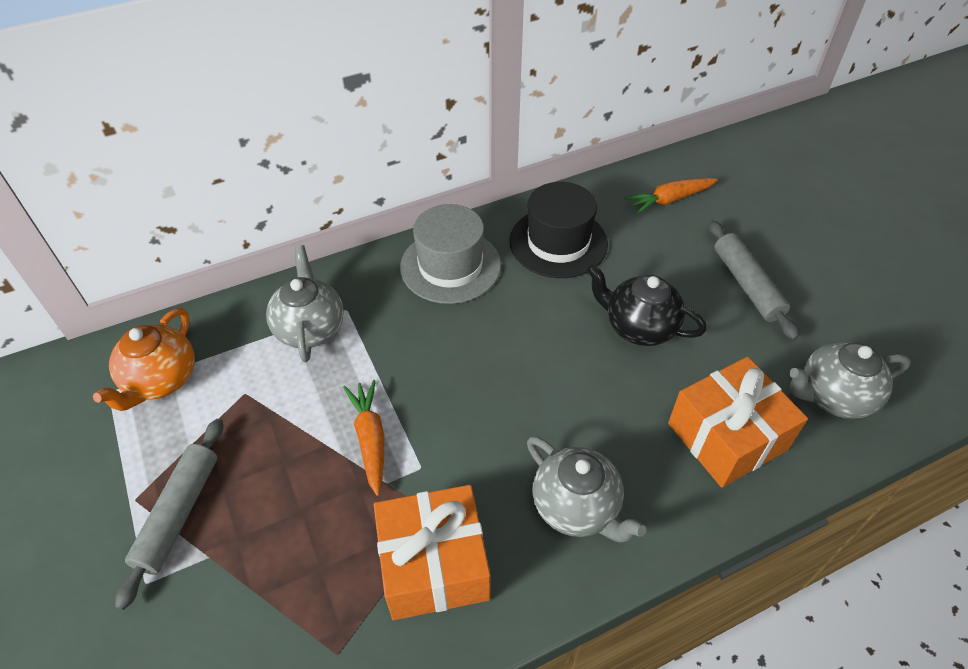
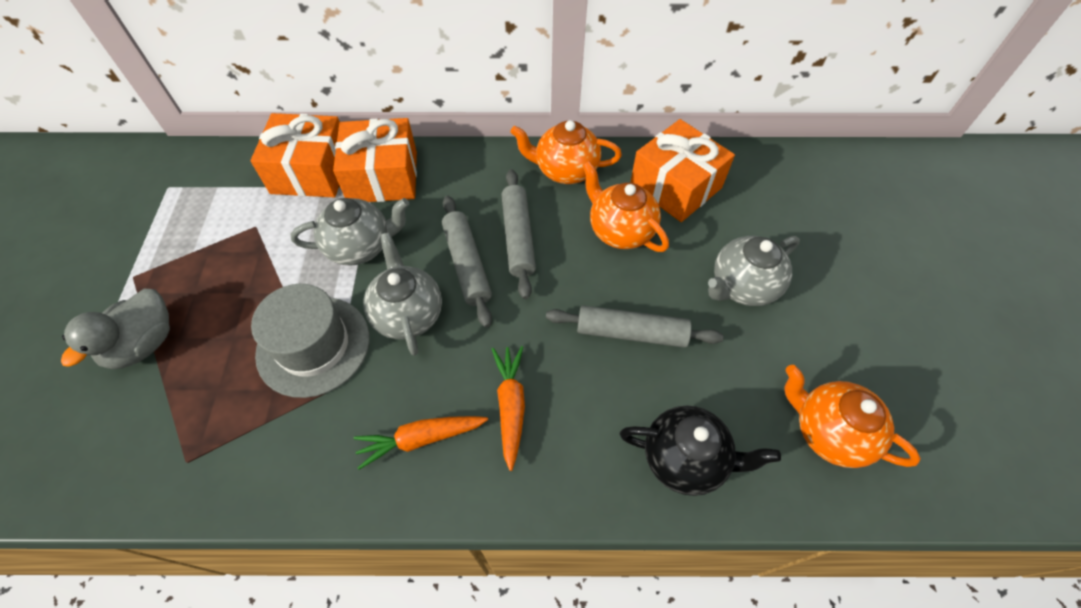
black hat: 1 -> 0
grey duck: 0 -> 1
grey rolling pin: 2 -> 3
orange gift: 2 -> 3
orange teapot: 1 -> 3

